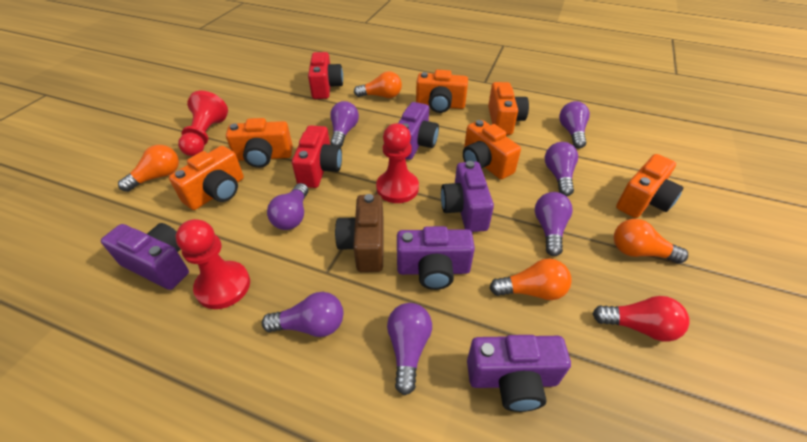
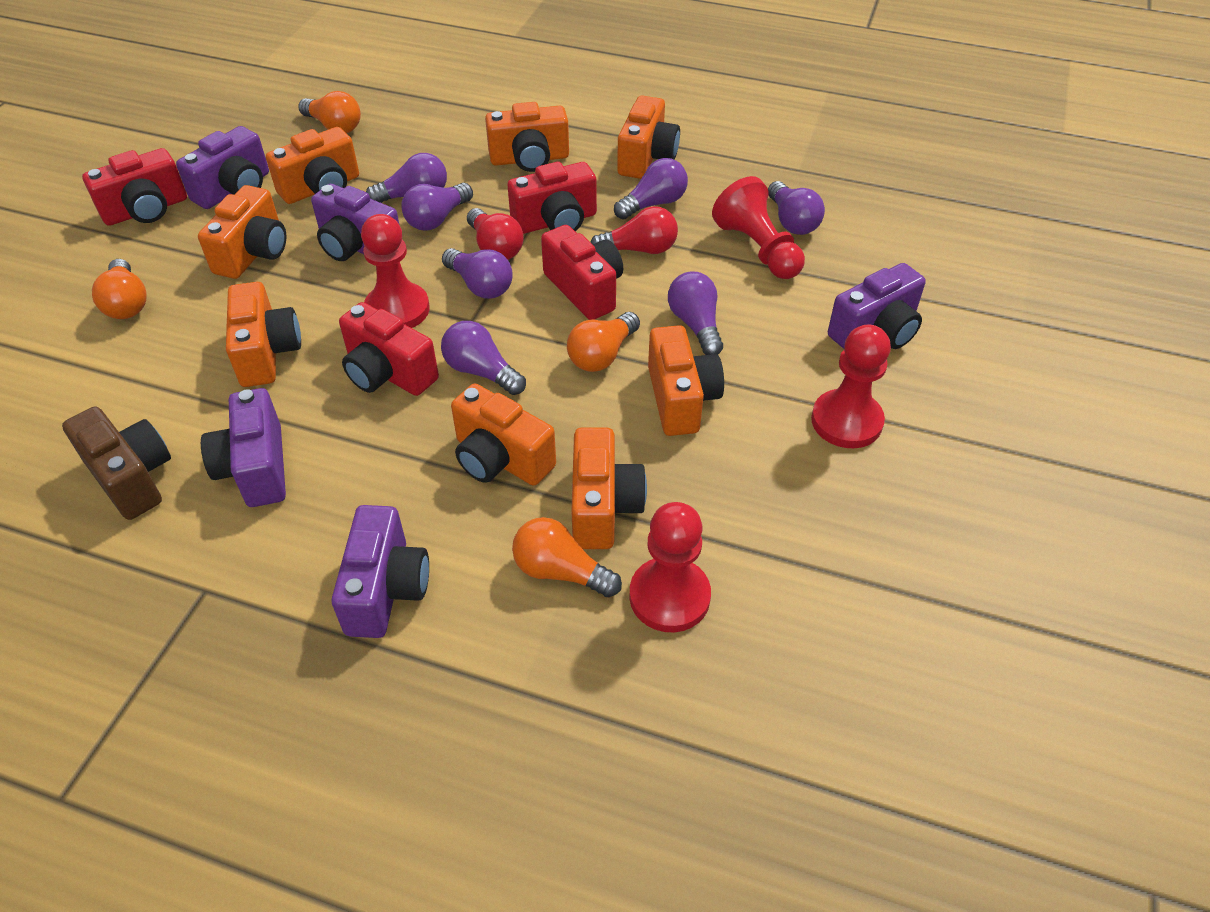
orange camera: 6 -> 8
red camera: 2 -> 4
red light bulb: 1 -> 2
red pawn: 3 -> 4

